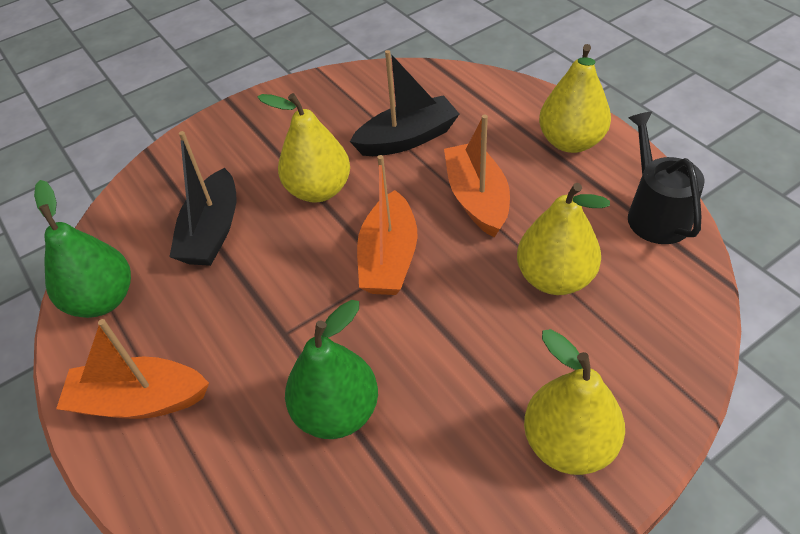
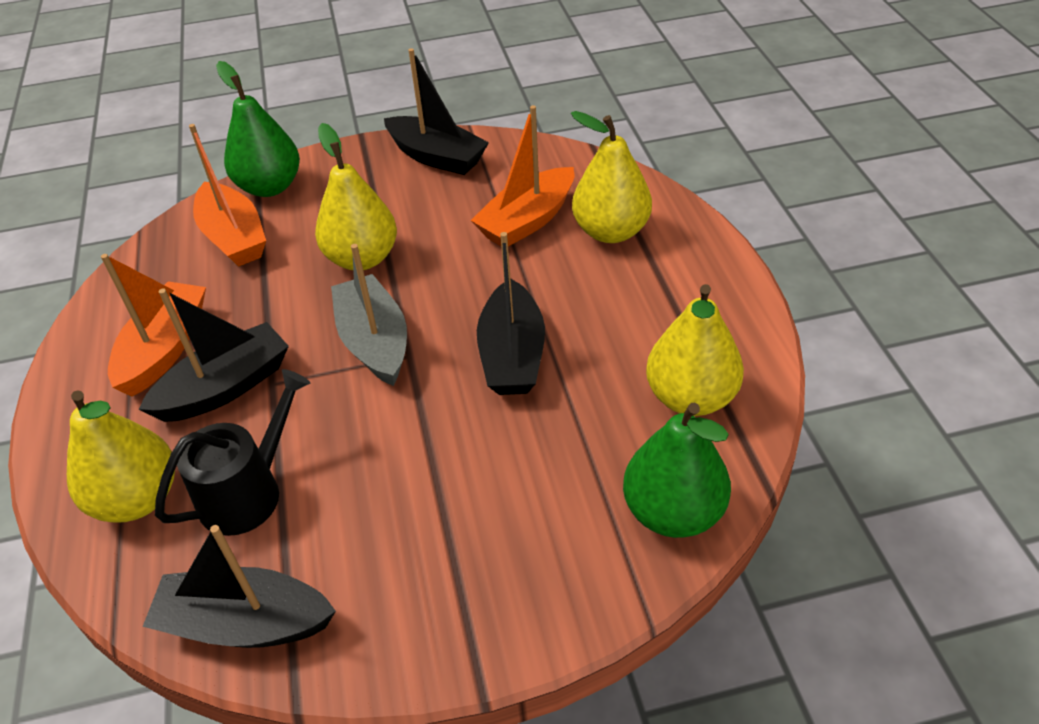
black boat: 2 -> 4
grey boat: 0 -> 1

